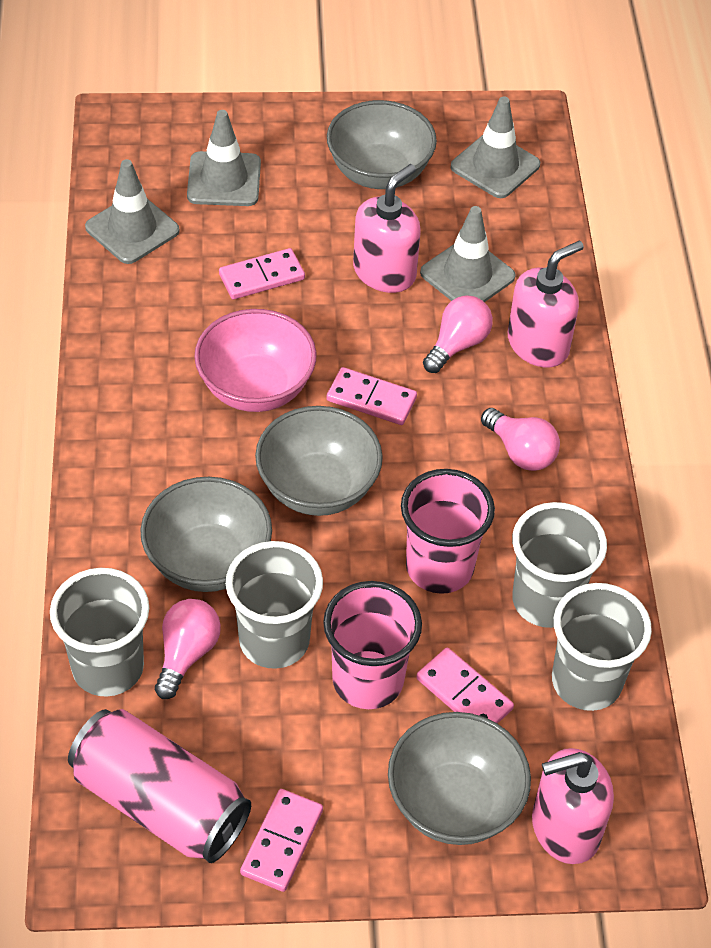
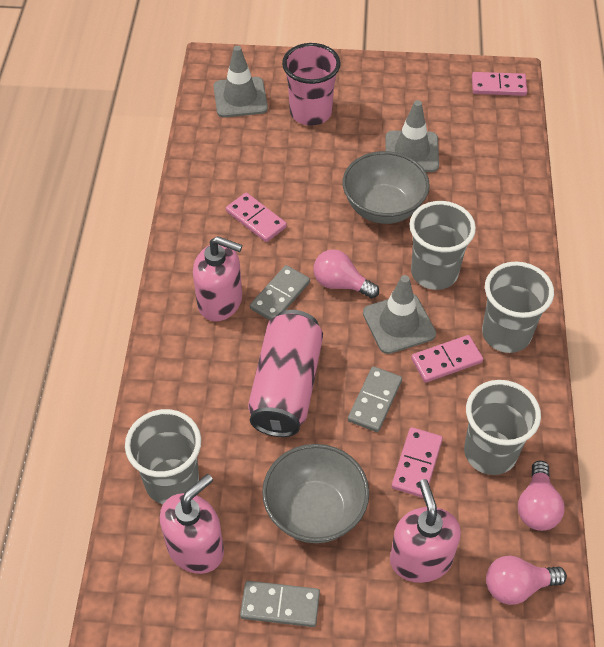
grey bowl: 4 -> 2
grey domino: 0 -> 3
grey traffic cone: 4 -> 3
pink bowl: 1 -> 0
pink cup: 2 -> 1

